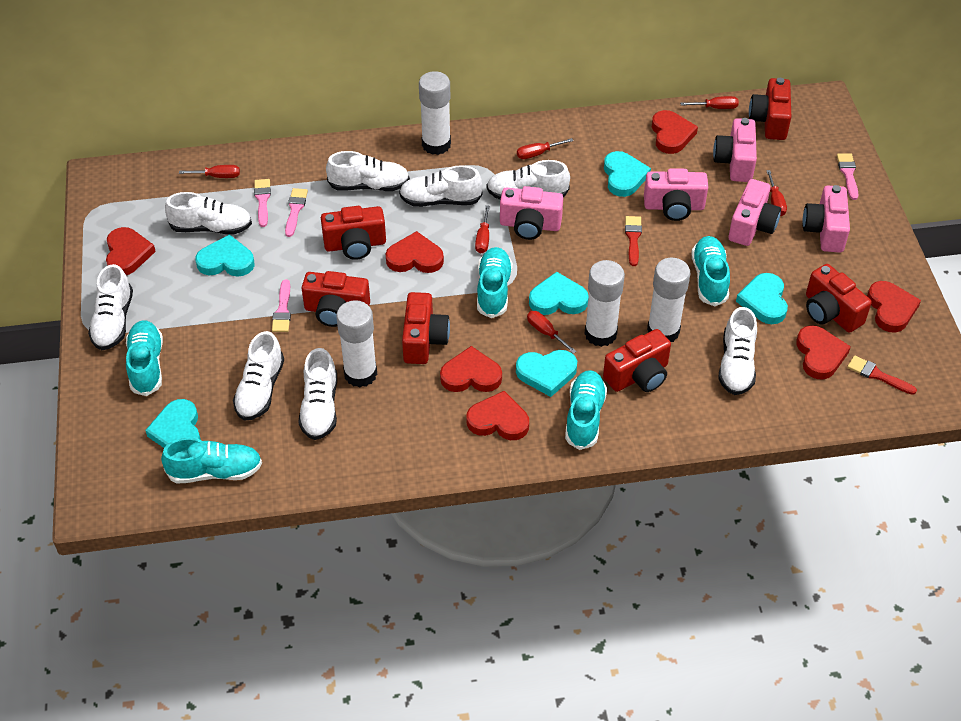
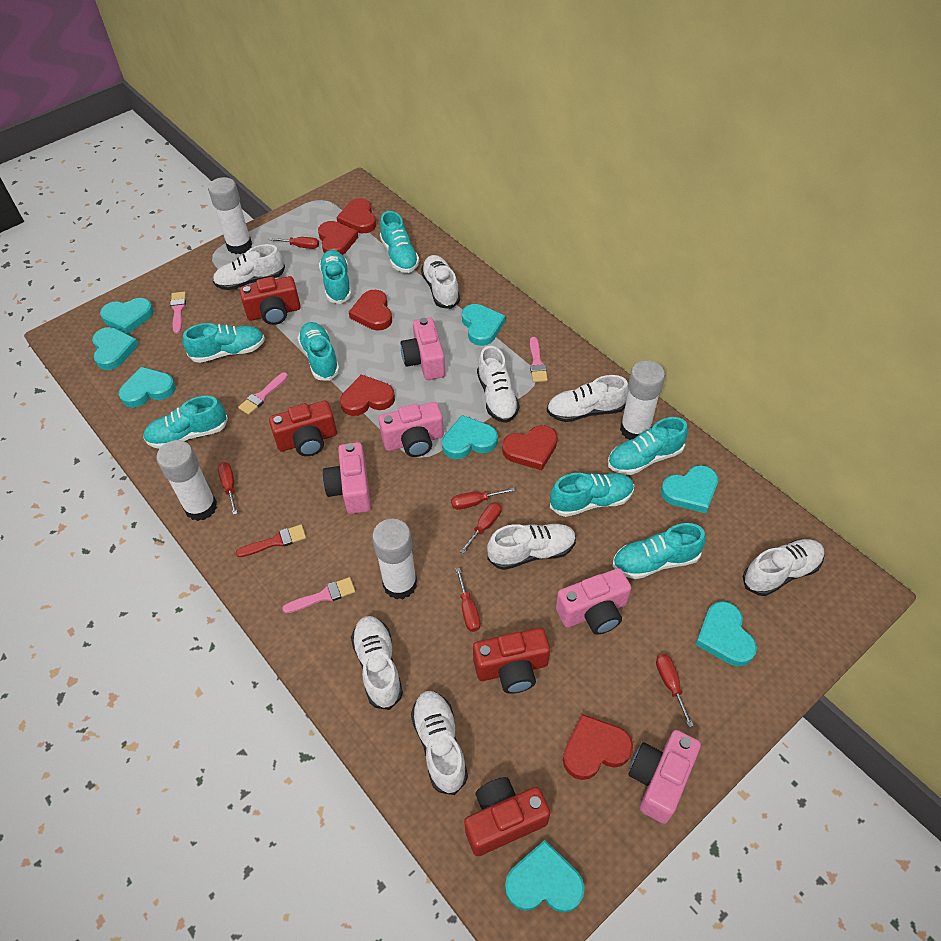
red brush: 2 -> 1
red camera: 6 -> 4
red heart: 7 -> 6
turquoise heart: 6 -> 8
turquoise shoe: 5 -> 8

